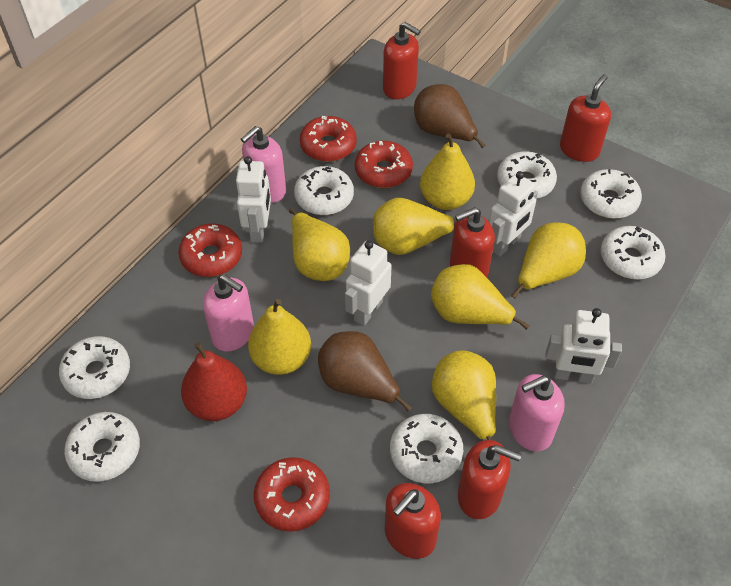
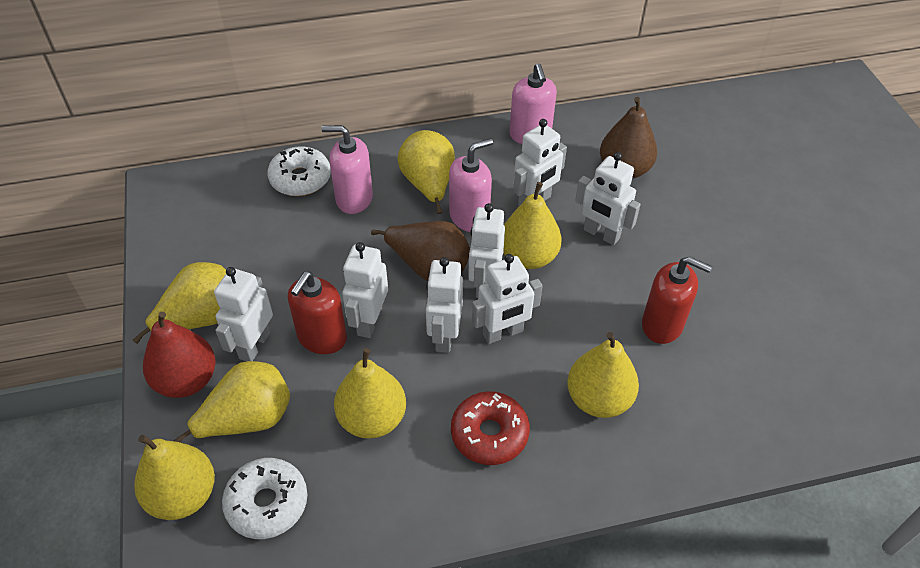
red donut: 4 -> 1
red soap dispenser: 5 -> 2
white donut: 7 -> 2
white robot: 4 -> 7

